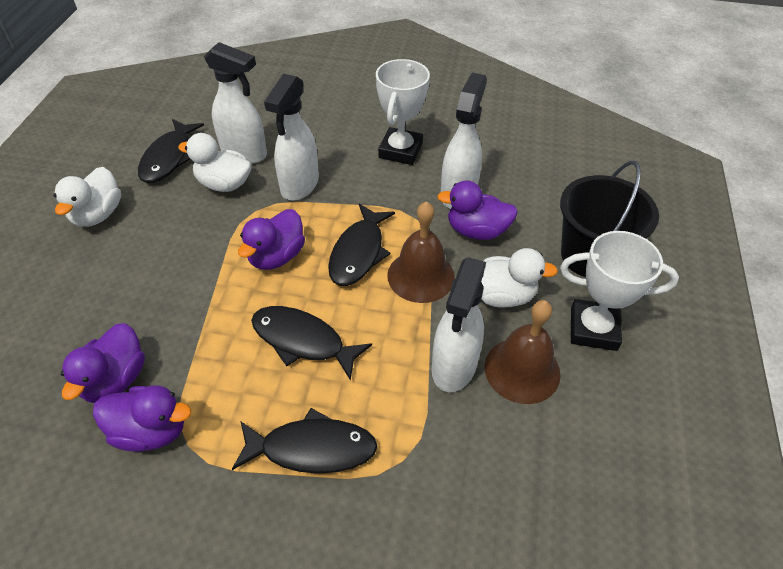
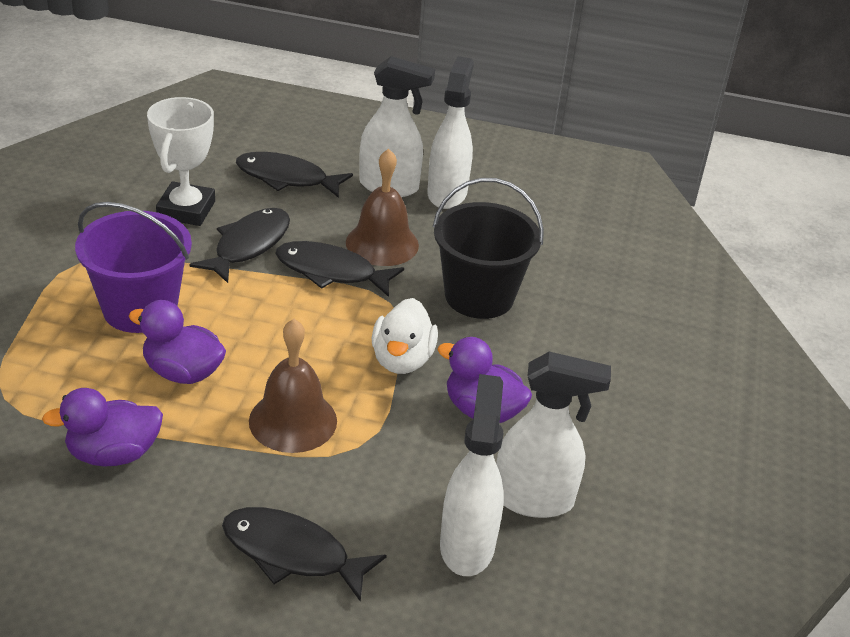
purple bucket: 0 -> 1
purple duck: 4 -> 3
white duck: 3 -> 1
white trophy: 2 -> 1

